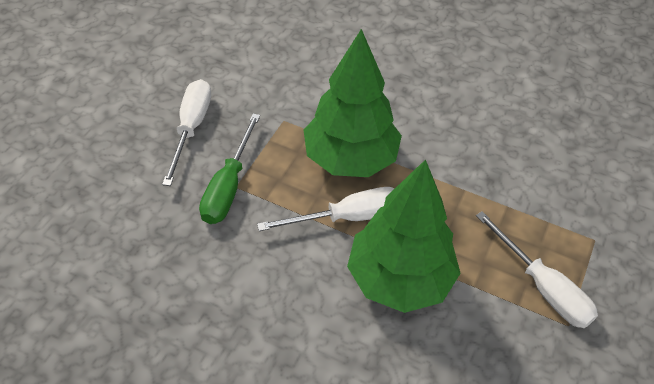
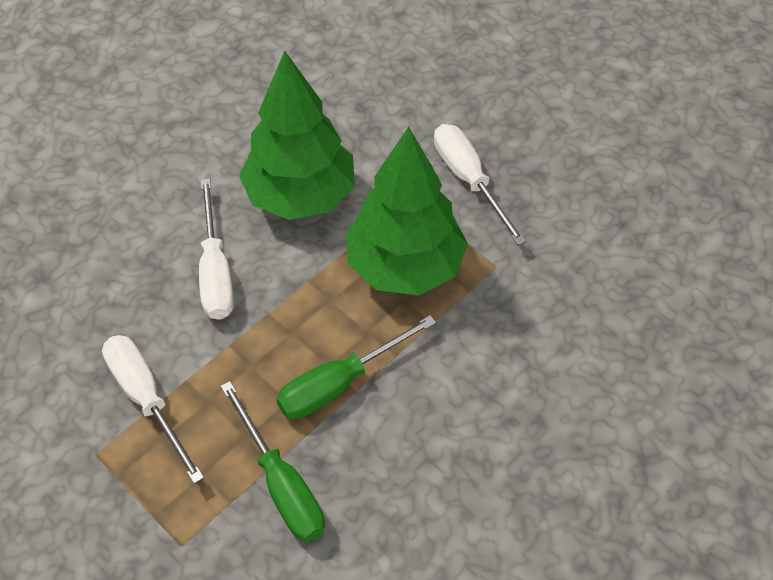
green screwdriver: 1 -> 2

